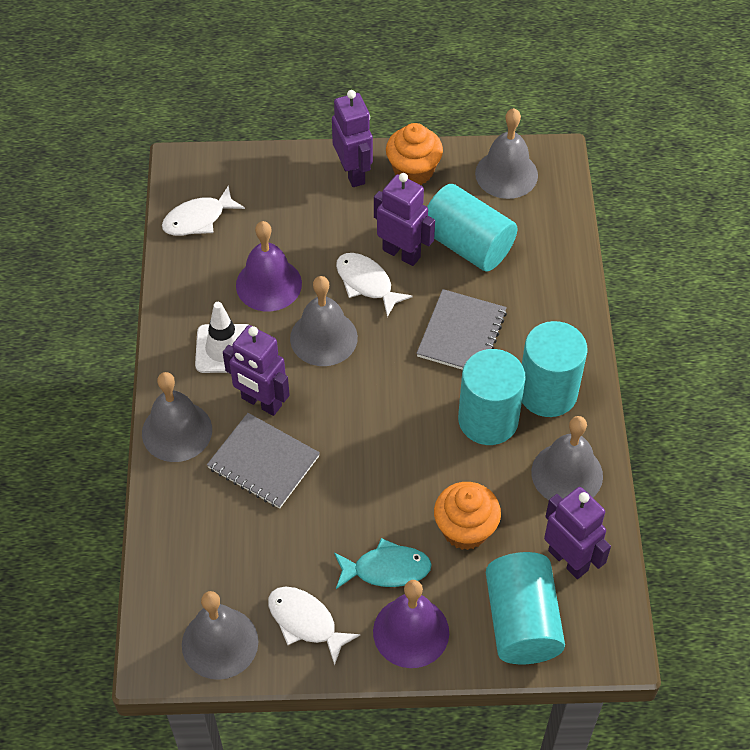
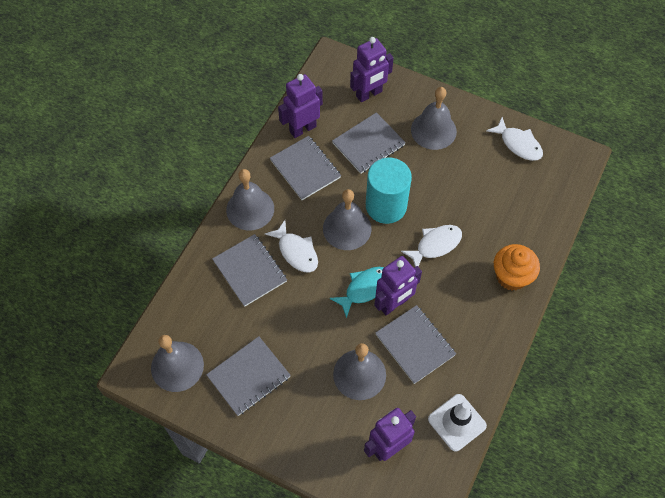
grey notebook: 2 -> 5
orange cupcake: 2 -> 1
purple bell: 2 -> 0
turquoise cylinder: 4 -> 1

